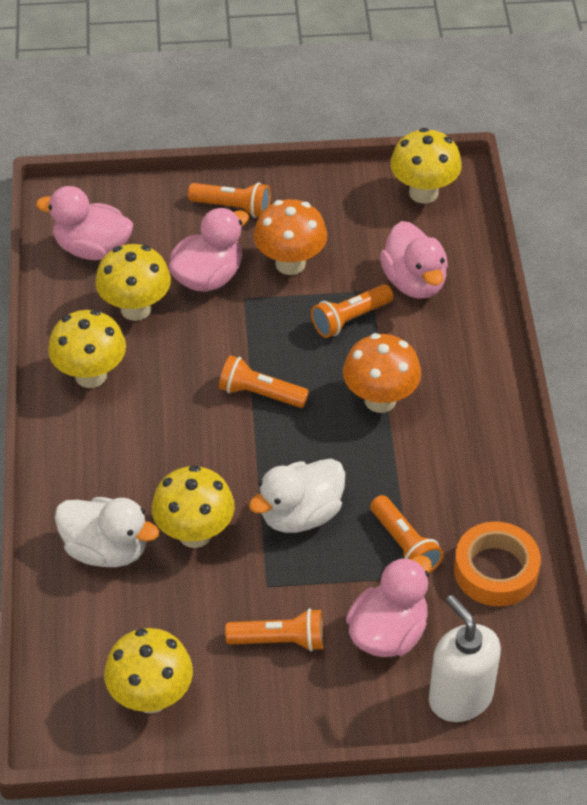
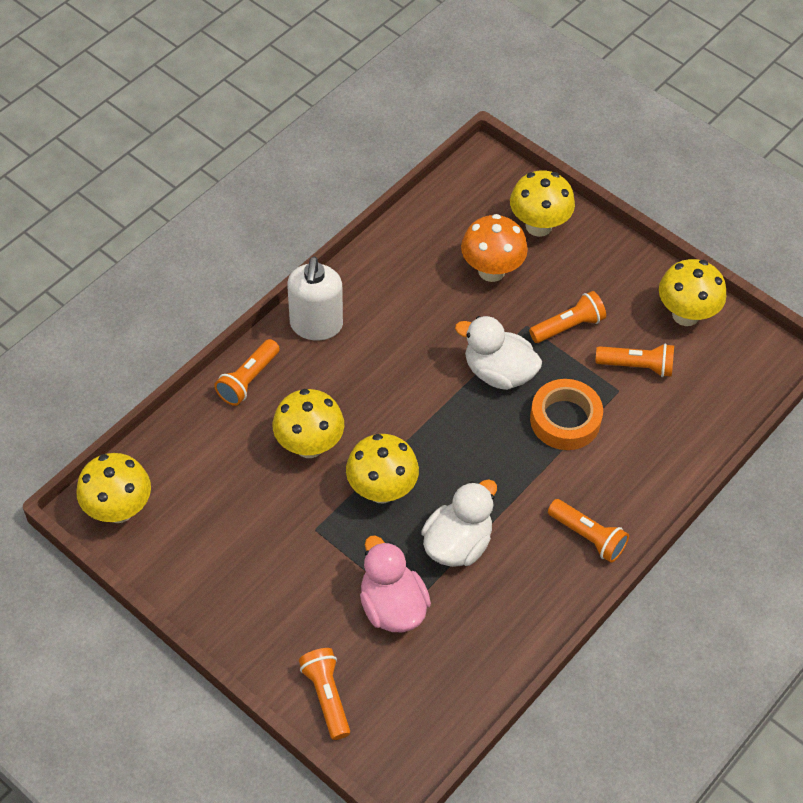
orange mushroom: 2 -> 1
pink duck: 4 -> 1

